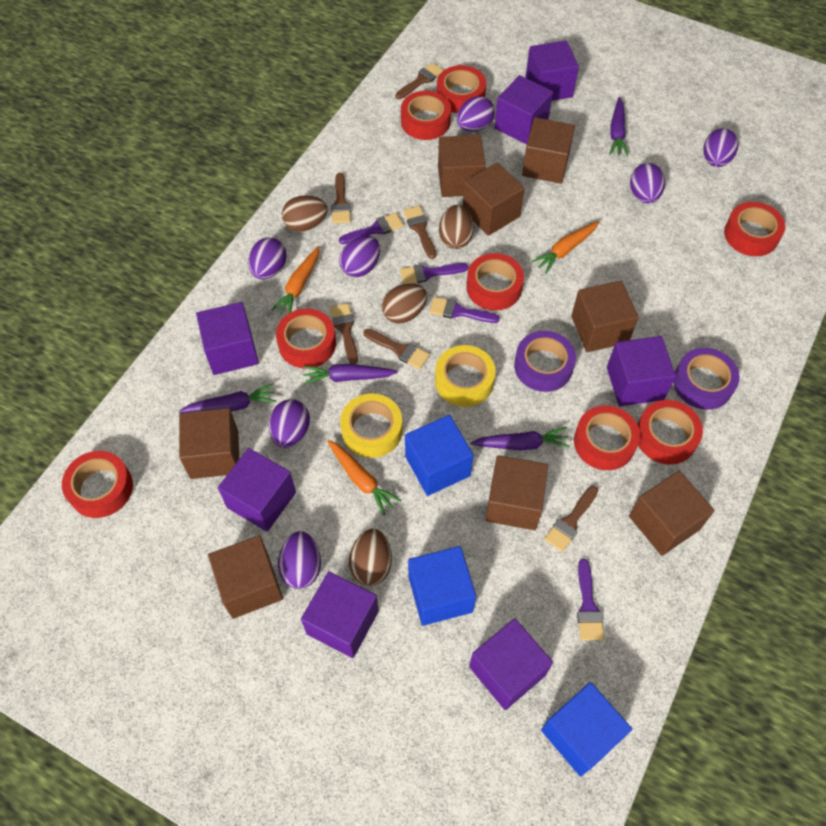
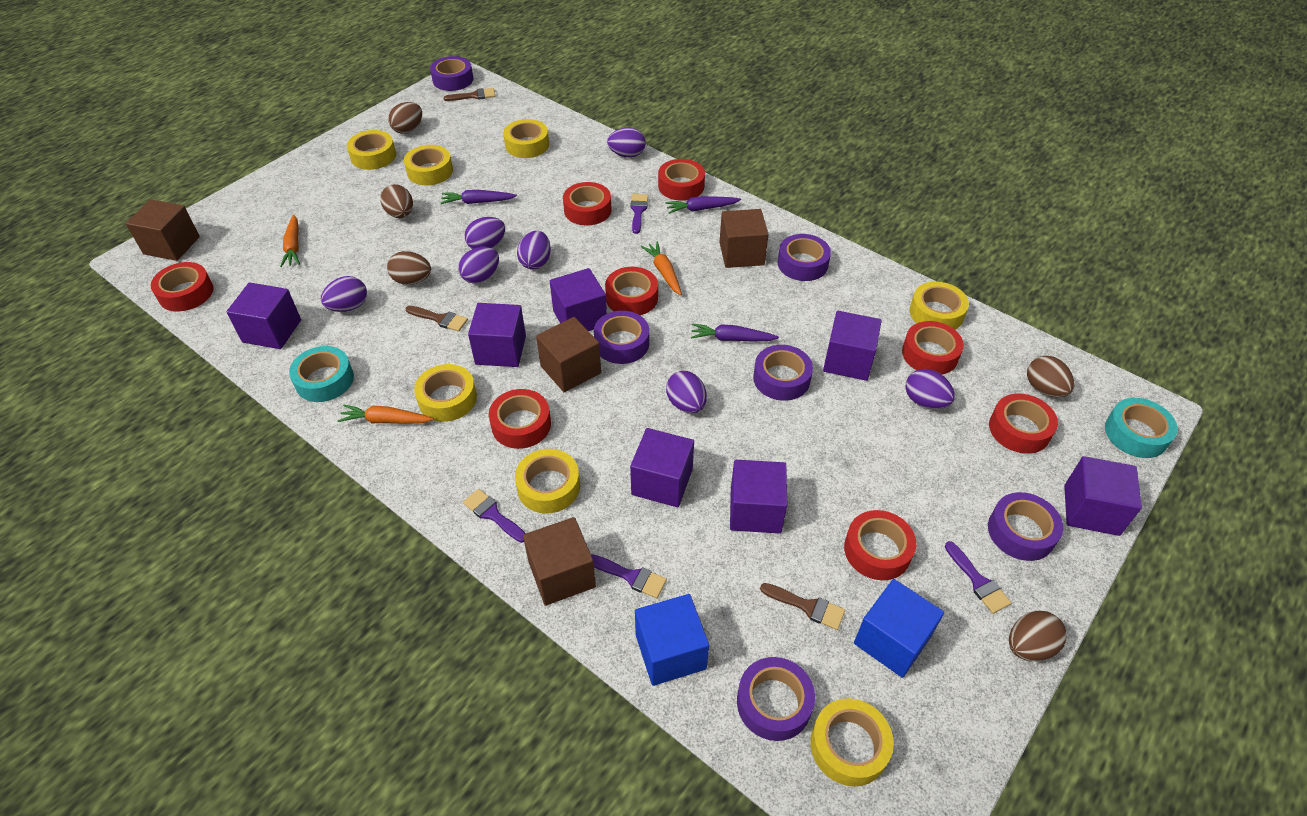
blue cube: 3 -> 2
brown brush: 6 -> 3
brown cube: 8 -> 4
brown egg: 4 -> 5
purple carrot: 4 -> 3
purple tape: 2 -> 6
turquoise tape: 0 -> 2
yellow tape: 2 -> 7

